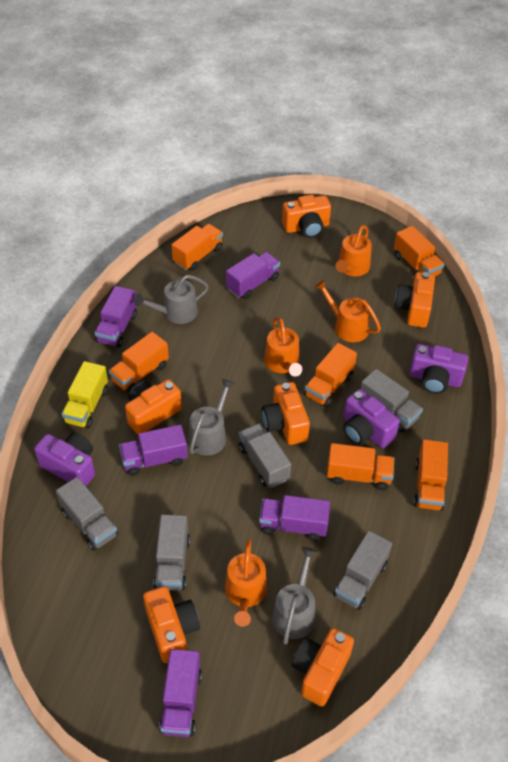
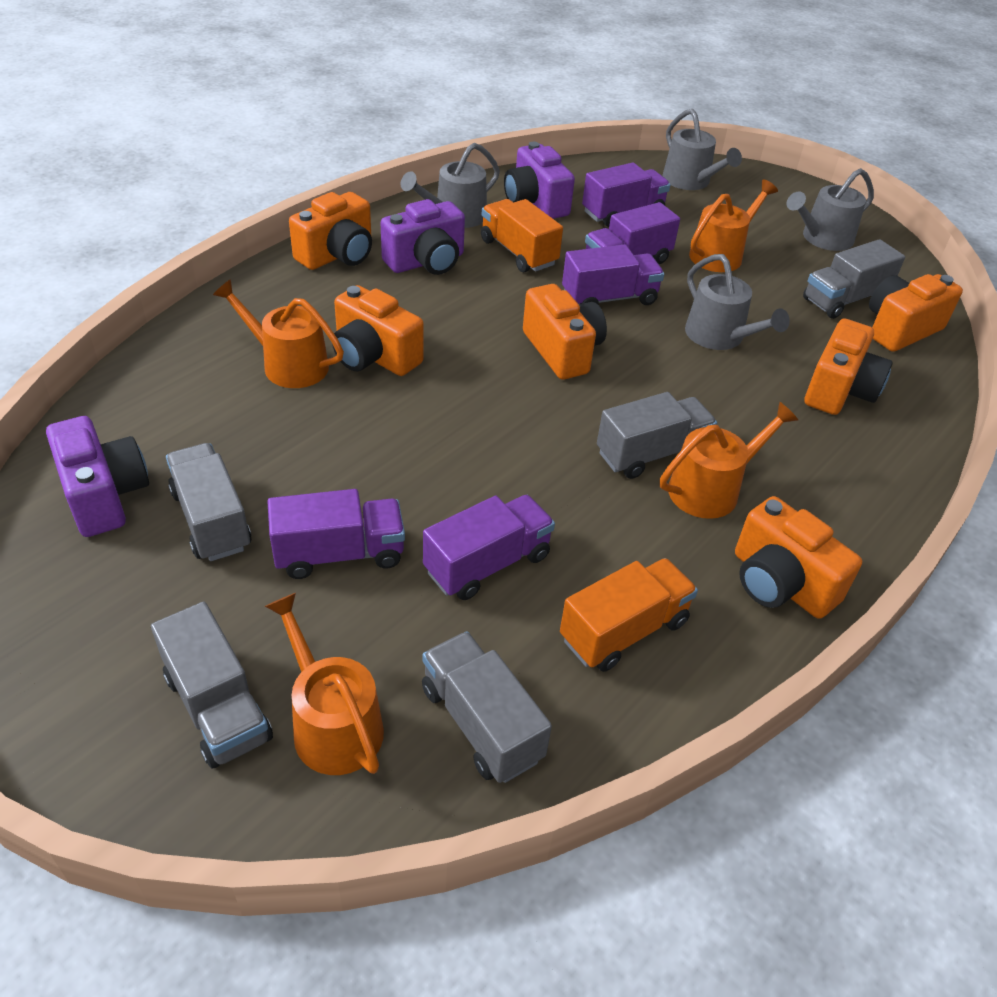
grey watering can: 3 -> 4
orange truck: 6 -> 2
yellow truck: 1 -> 0

